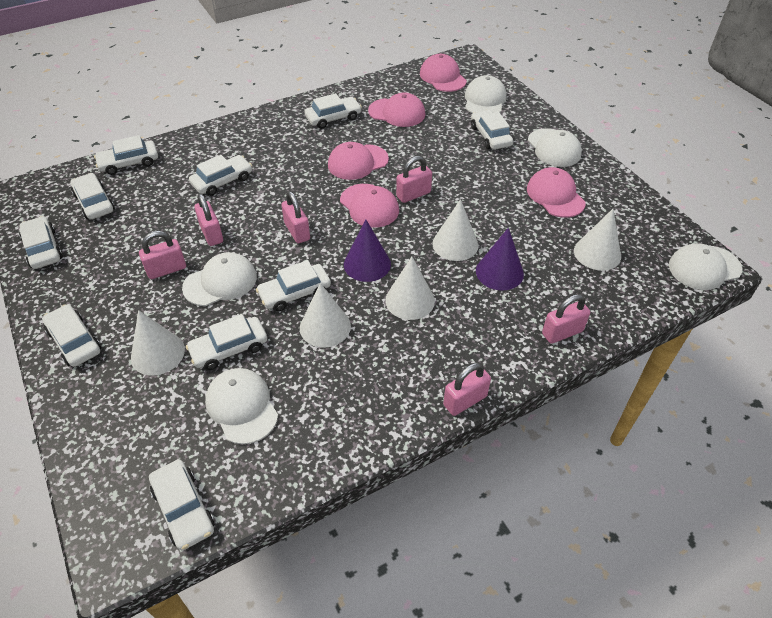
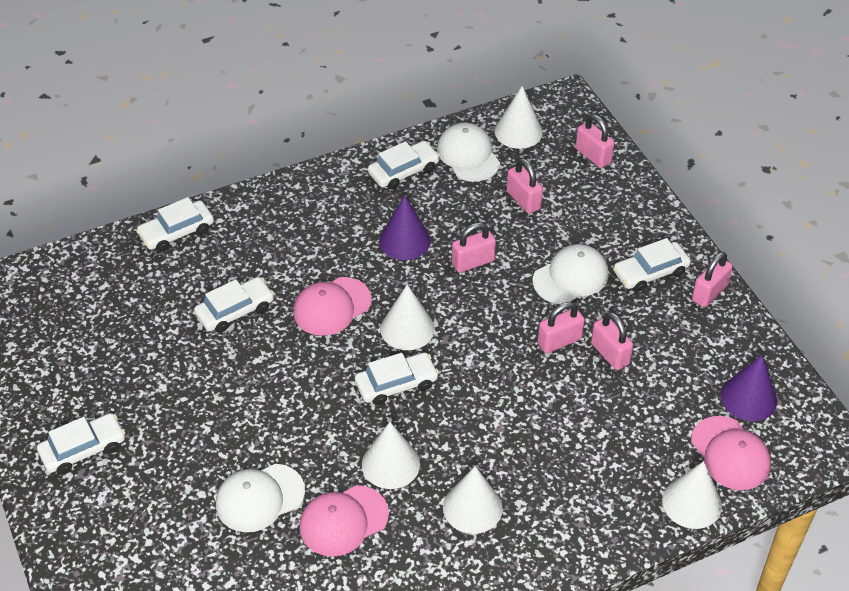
pink cap: 5 -> 3
white cap: 5 -> 3
white car: 10 -> 6

